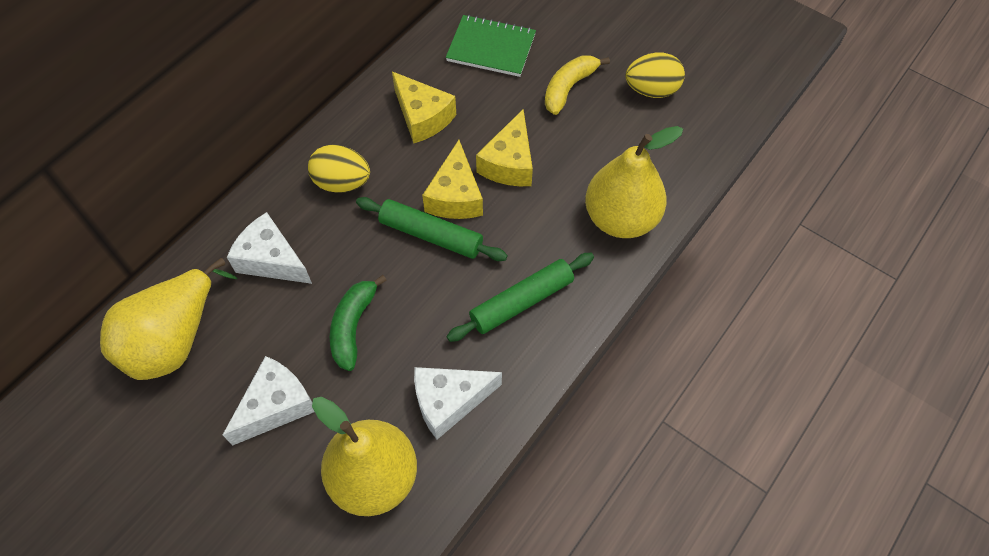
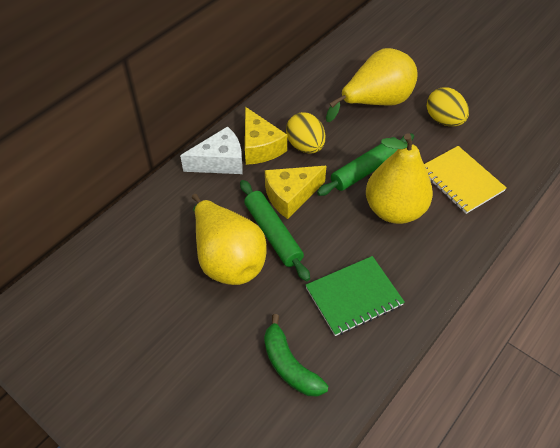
white cheese: 3 -> 1
yellow banana: 1 -> 0
yellow cheese: 3 -> 2
yellow notebook: 0 -> 1

